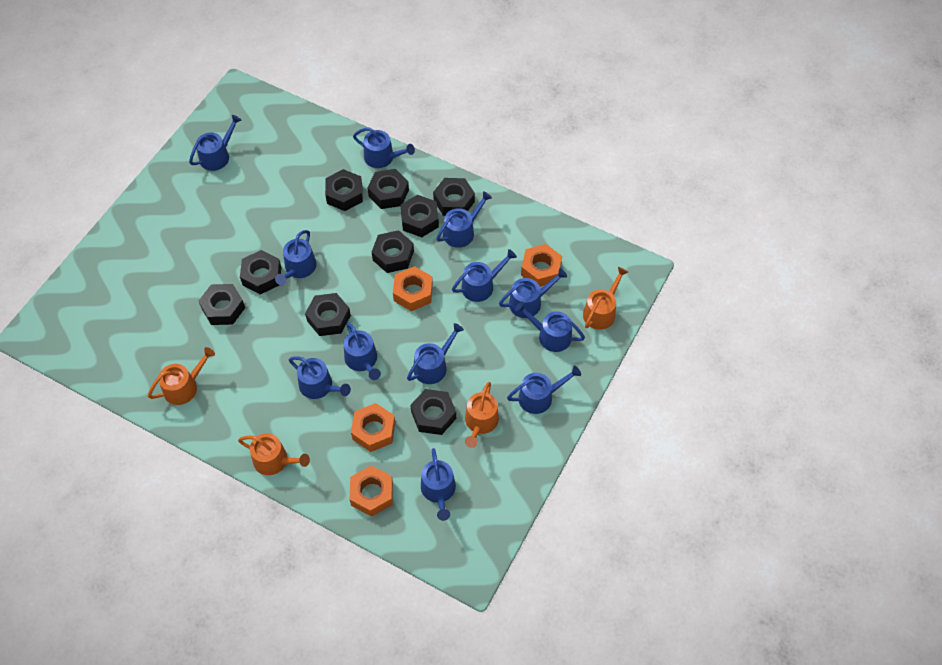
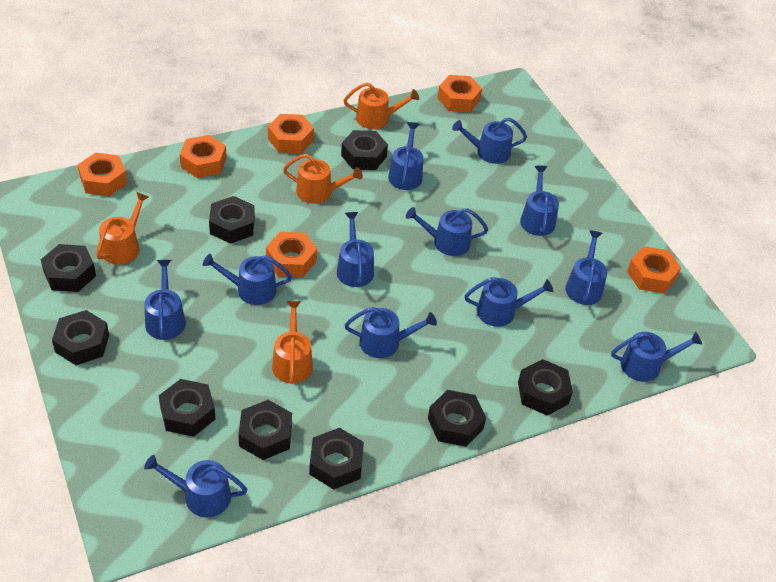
orange nut: 4 -> 6

